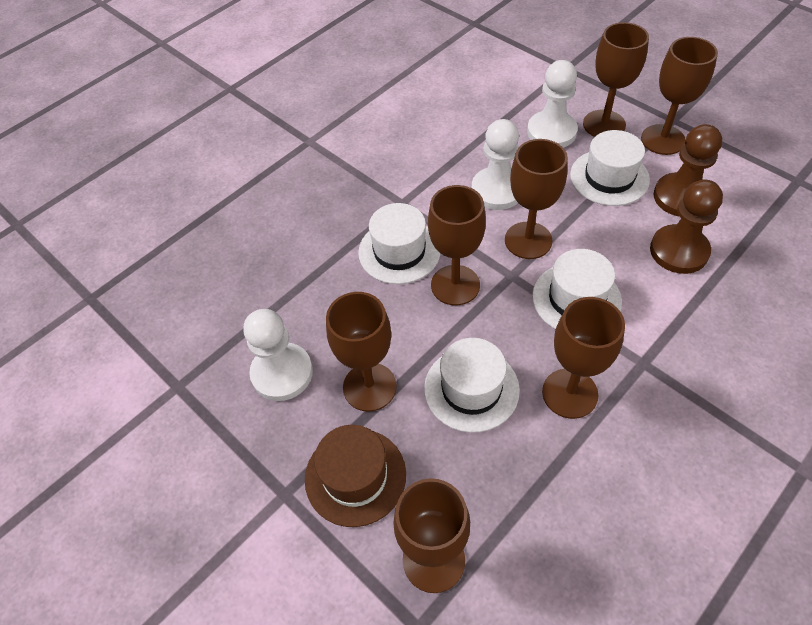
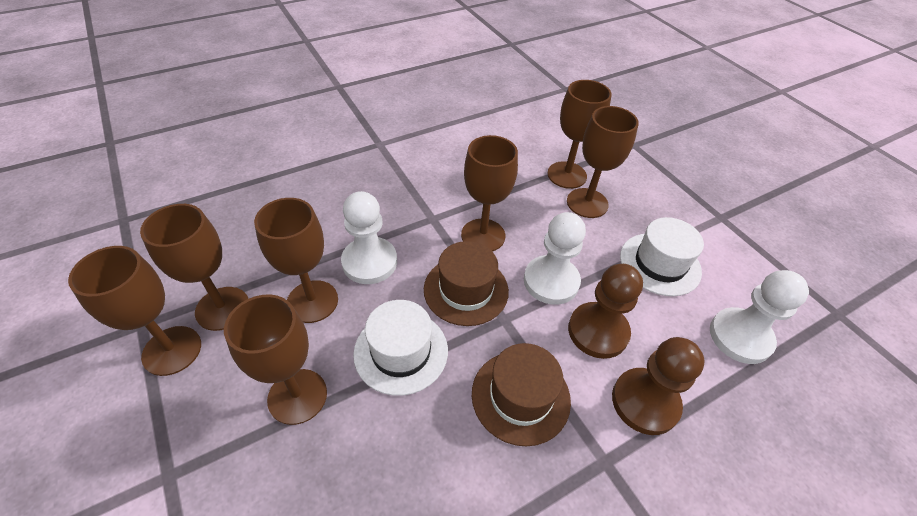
brown hat: 1 -> 2
white hat: 4 -> 2

